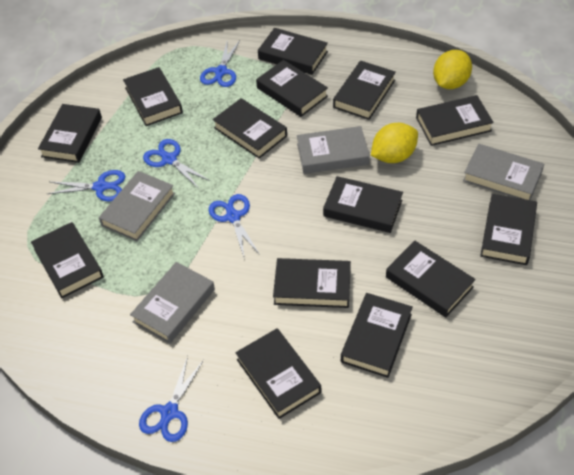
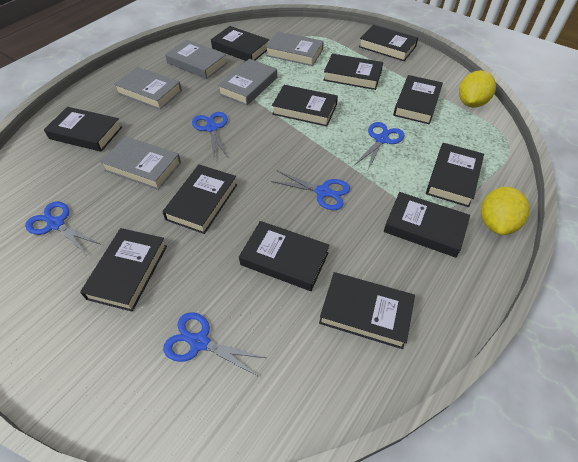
black book: 14 -> 12
grey book: 4 -> 5

